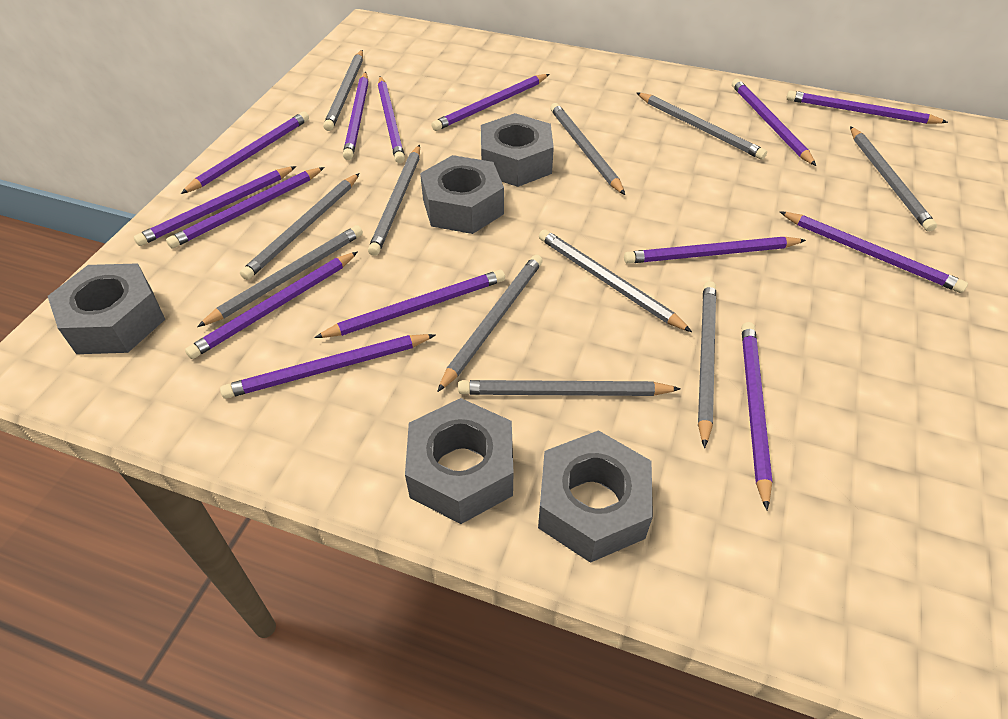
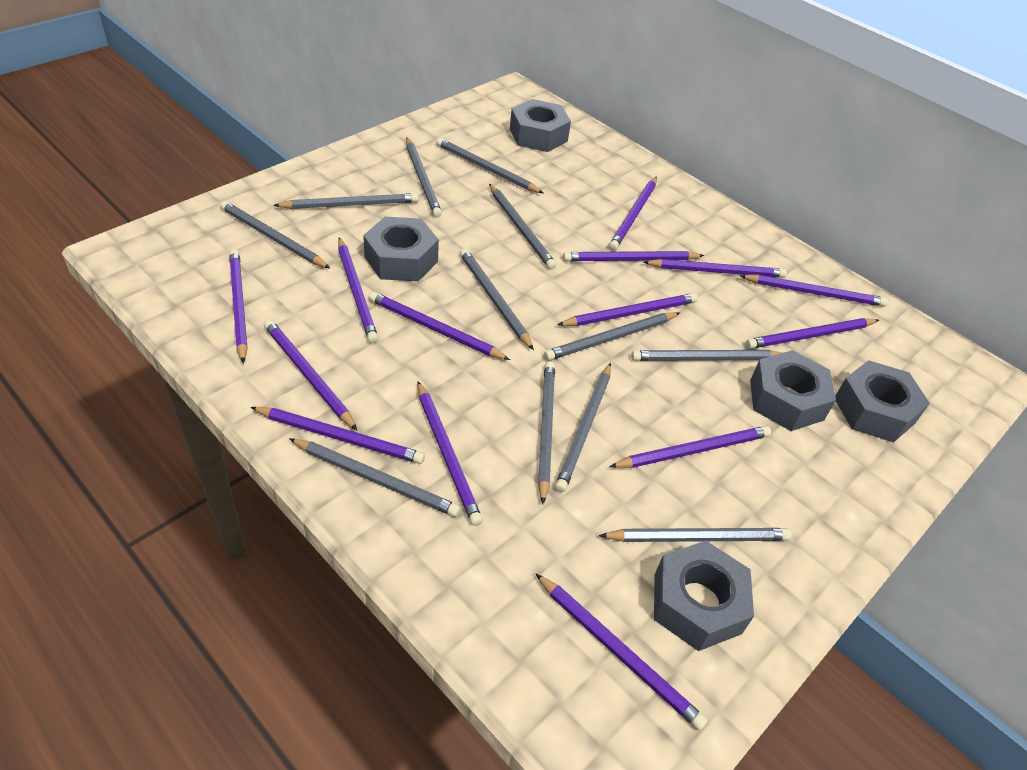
grey pencil: 11 -> 12

